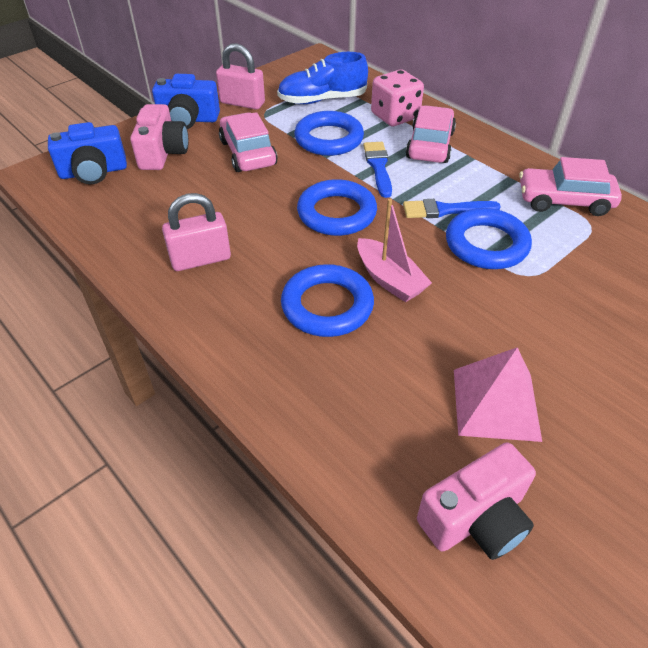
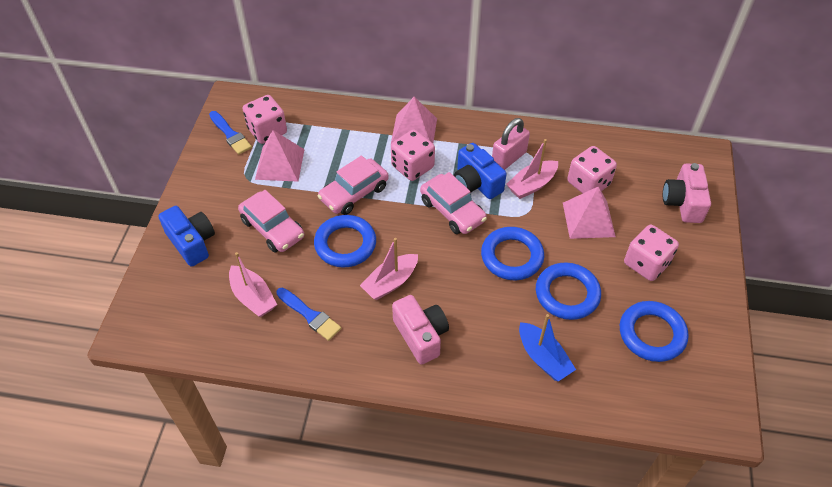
blue boat: 0 -> 1
blue shoe: 1 -> 0
pink boat: 1 -> 3
pink dice: 1 -> 4
pink padlock: 2 -> 1
pink pyramid: 1 -> 3

